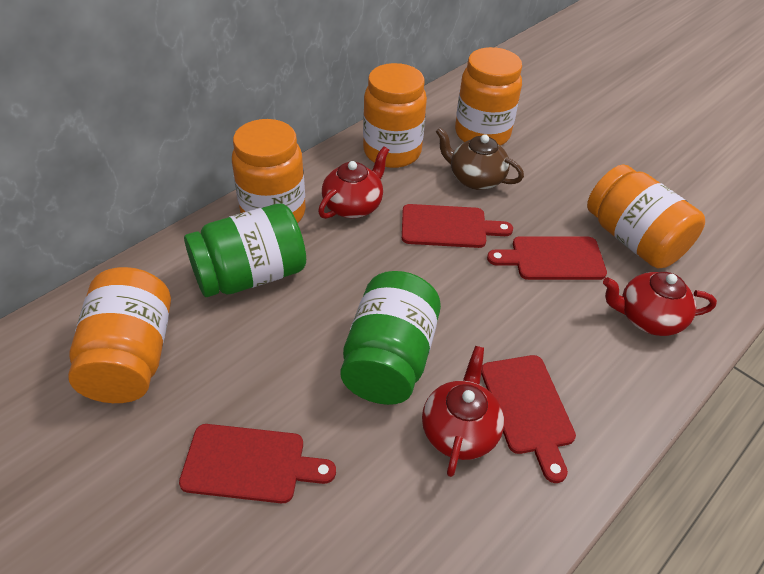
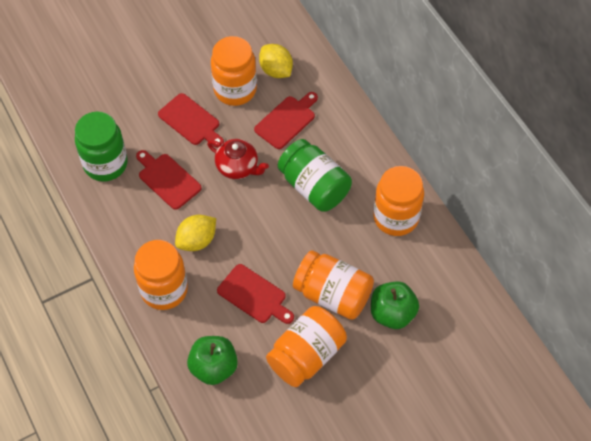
brown teapot: 1 -> 0
green apple: 0 -> 2
red teapot: 3 -> 1
yellow lemon: 0 -> 2

